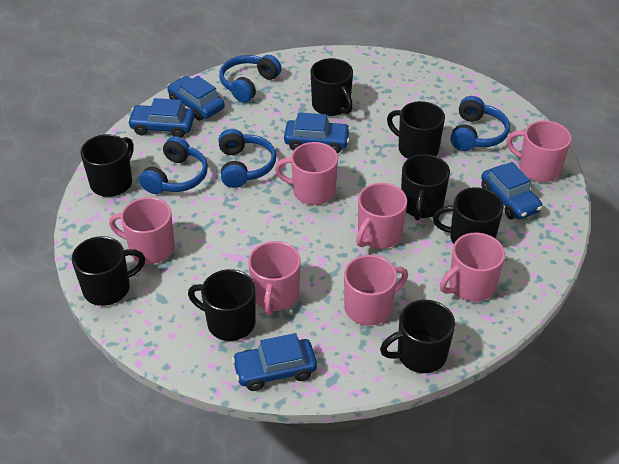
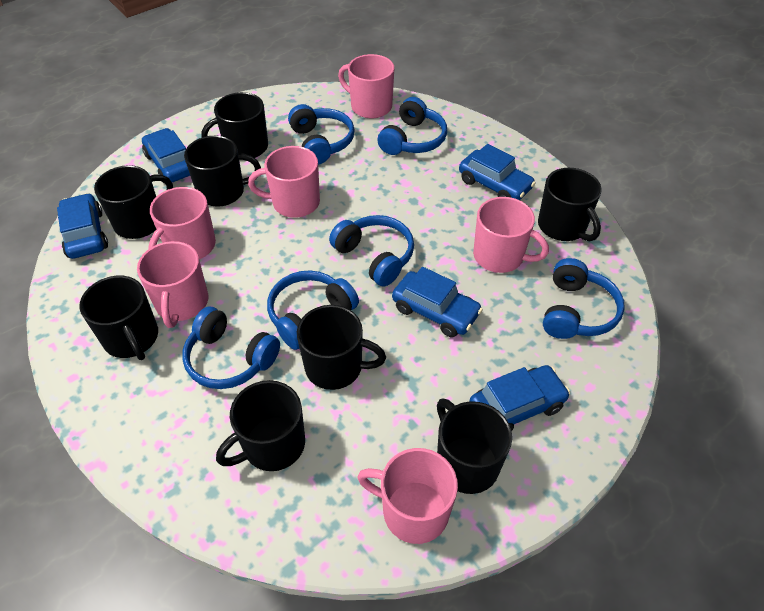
blue headphones: 4 -> 6
pink mug: 7 -> 6

